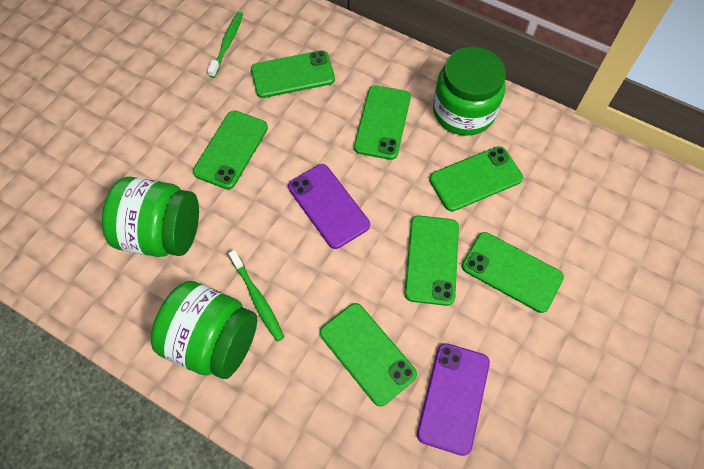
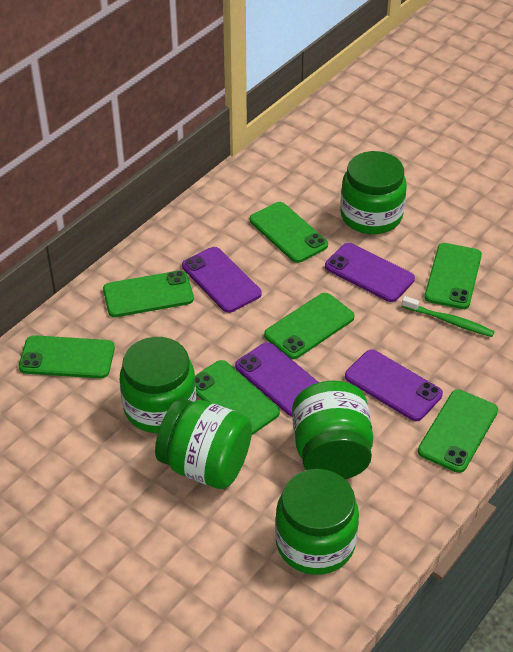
green jar: 3 -> 5
green toothbrush: 2 -> 1
purple phone: 2 -> 4

